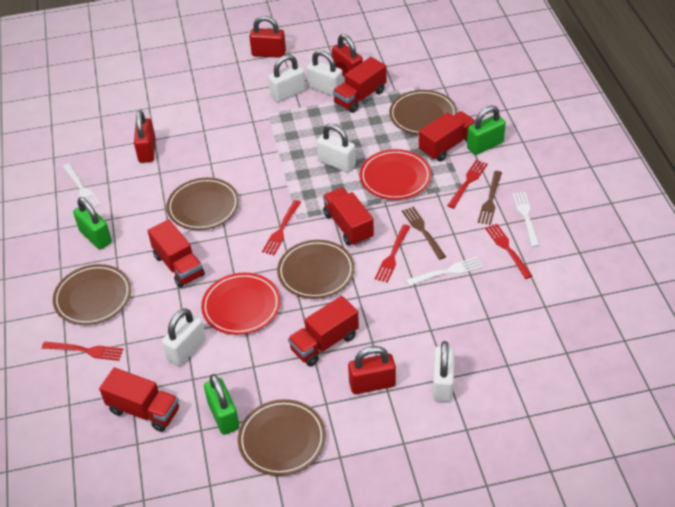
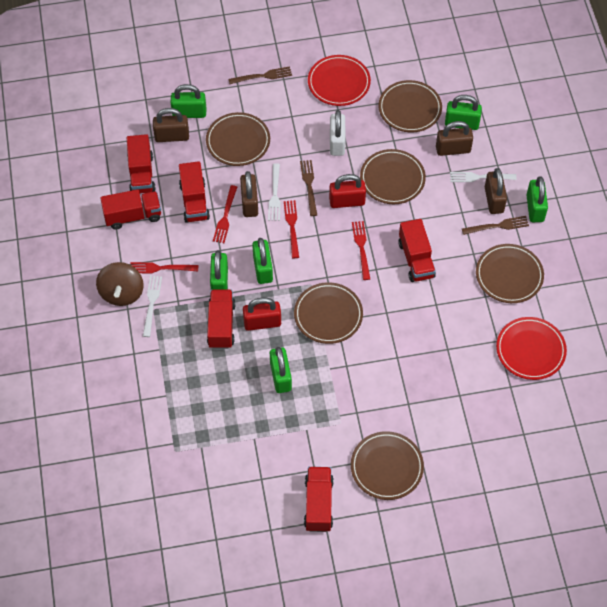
brown fork: 2 -> 3
brown padlock: 0 -> 4
brown plate: 5 -> 6
brown spinning top: 0 -> 1
green padlock: 3 -> 6
red fork: 5 -> 4
red padlock: 4 -> 2
white padlock: 5 -> 1

